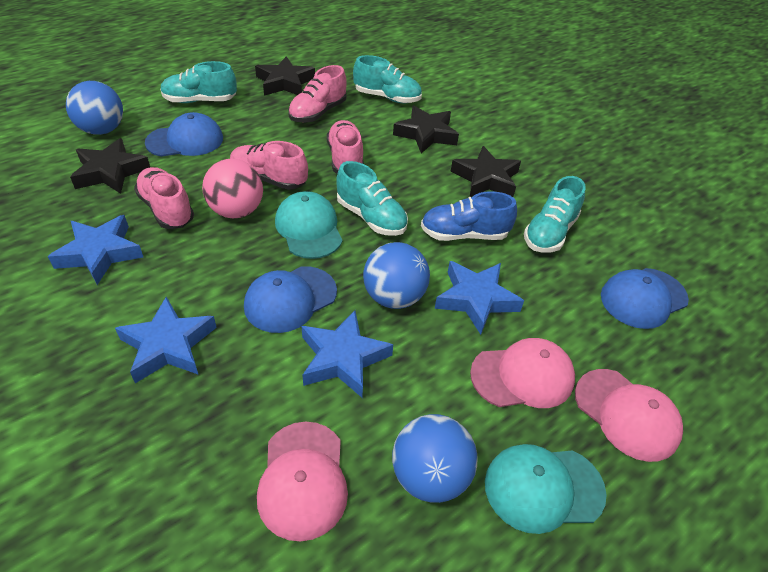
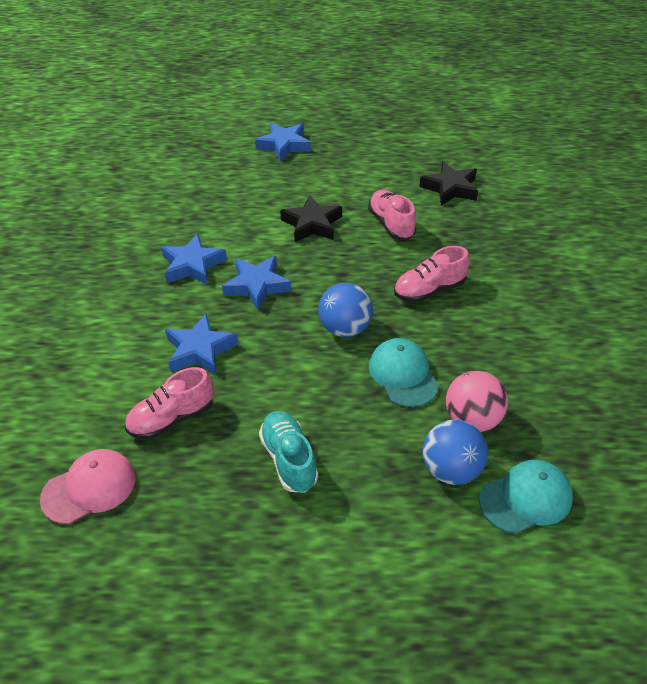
black star: 4 -> 2
blue ball: 3 -> 2
blue cap: 3 -> 0
blue shoe: 1 -> 0
pink cap: 3 -> 1
pink shoe: 4 -> 3
turquoise shoe: 4 -> 1

